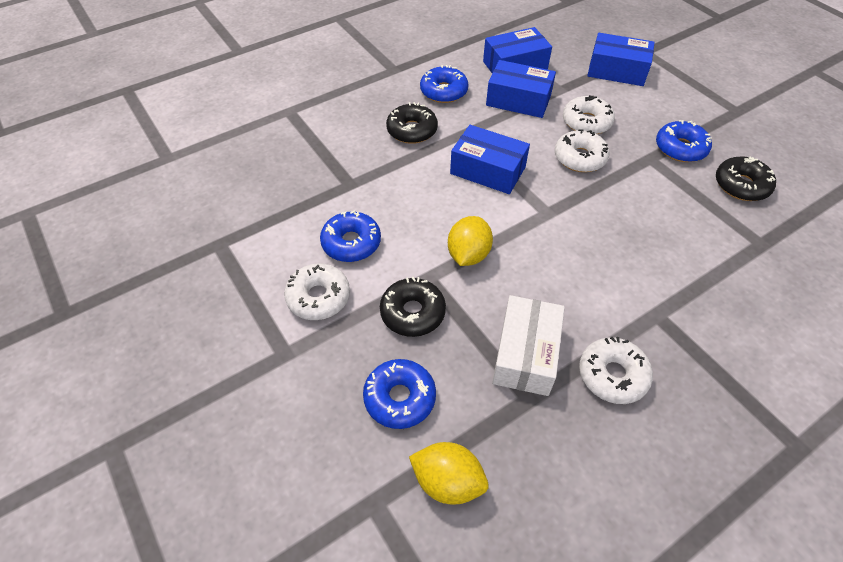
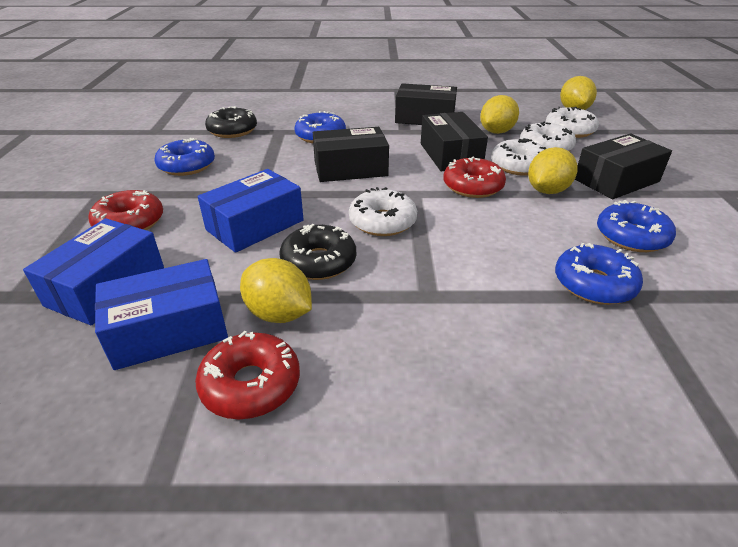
black box: 0 -> 4
black donut: 3 -> 2
blue box: 4 -> 3
red donut: 0 -> 3
white box: 1 -> 0
yellow lemon: 2 -> 4

